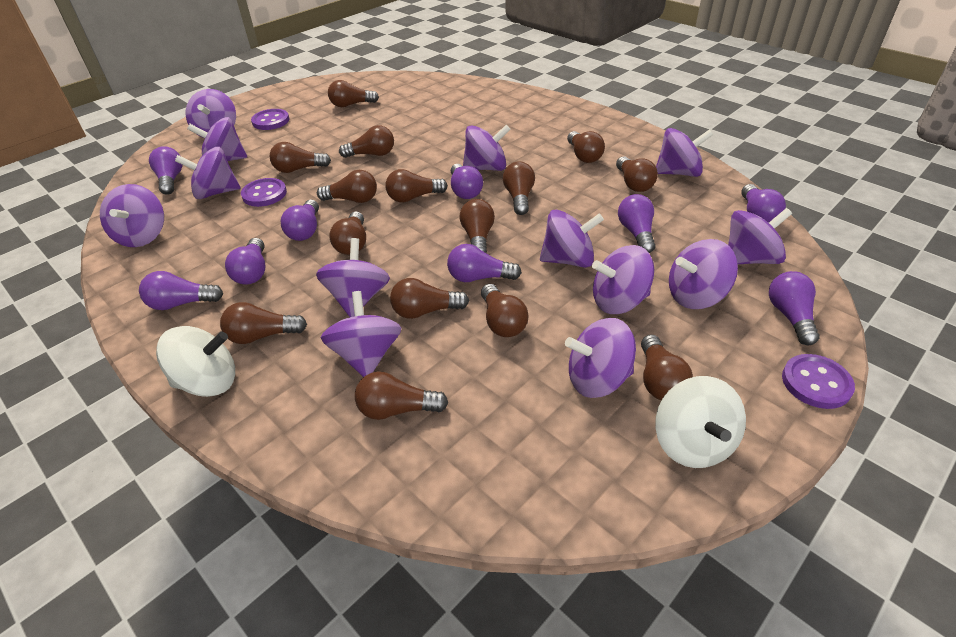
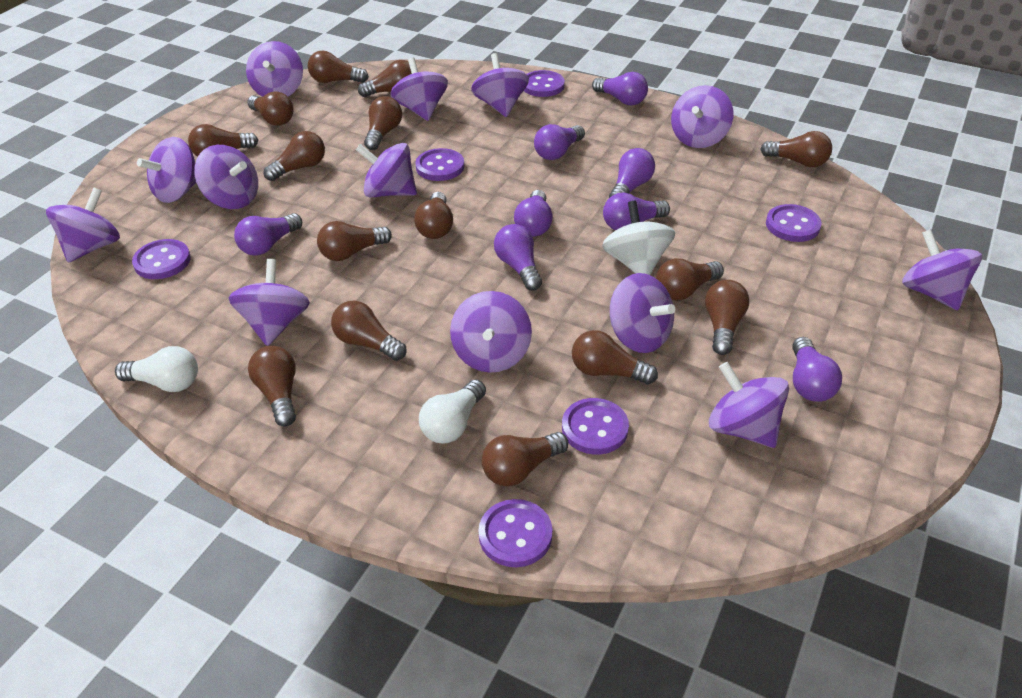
purple button: 3 -> 6
purple light bulb: 9 -> 8
white light bulb: 0 -> 2
white spinning top: 2 -> 1

